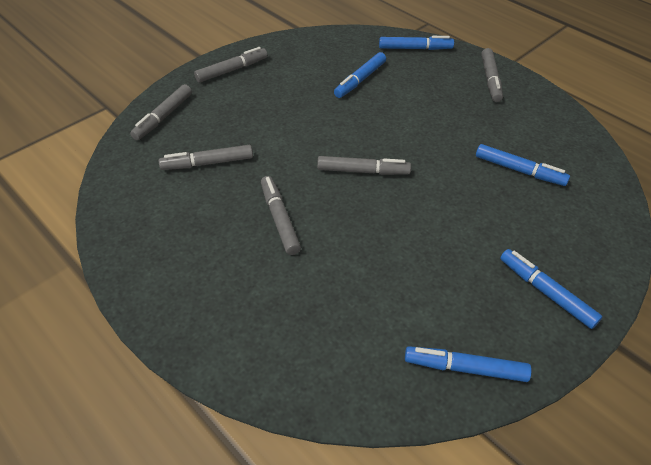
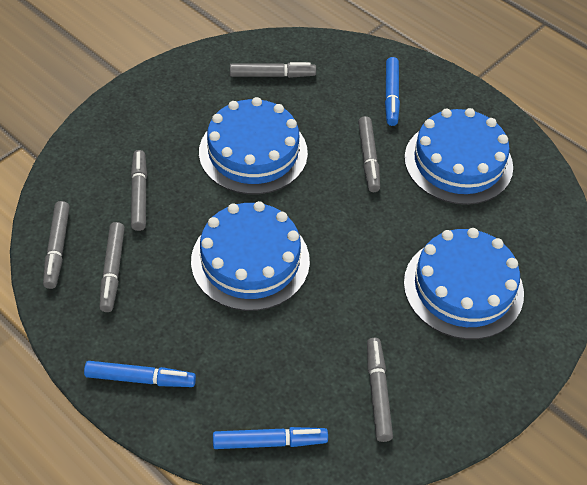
blue cake: 0 -> 4
blue marker: 5 -> 3

